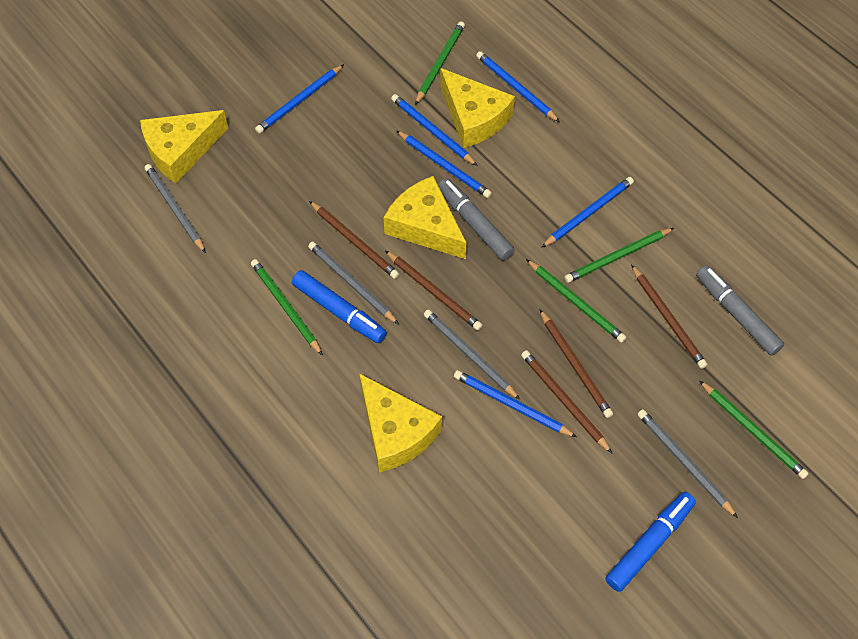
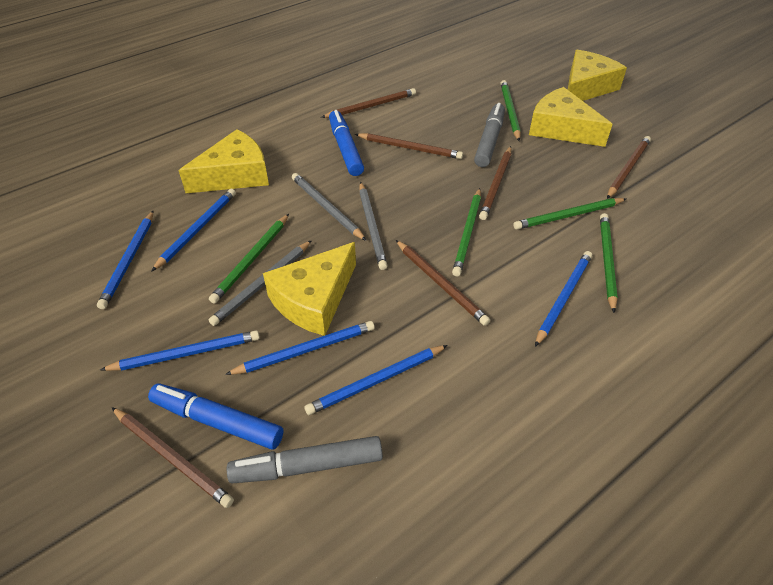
brown pencil: 5 -> 6
grey pencil: 4 -> 3

